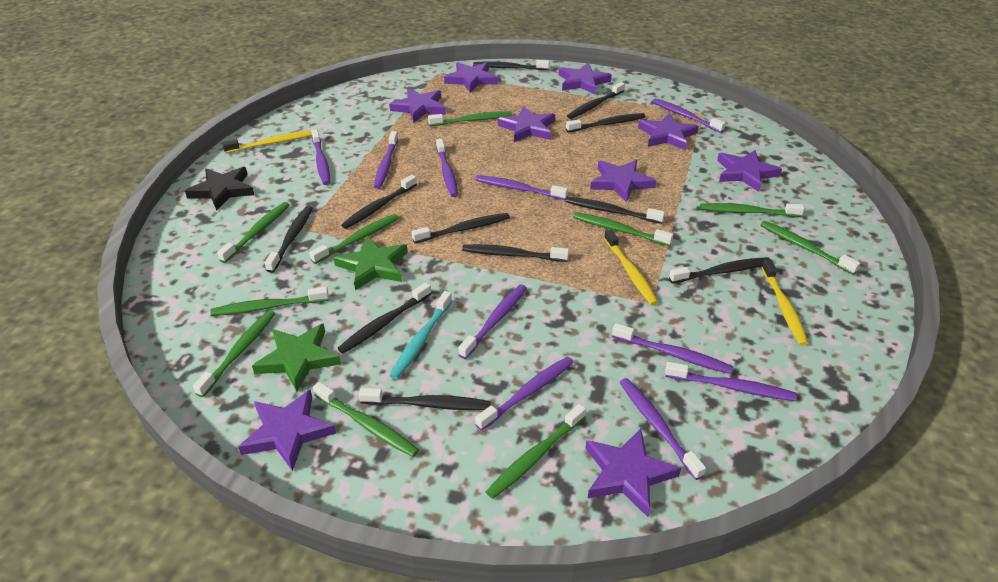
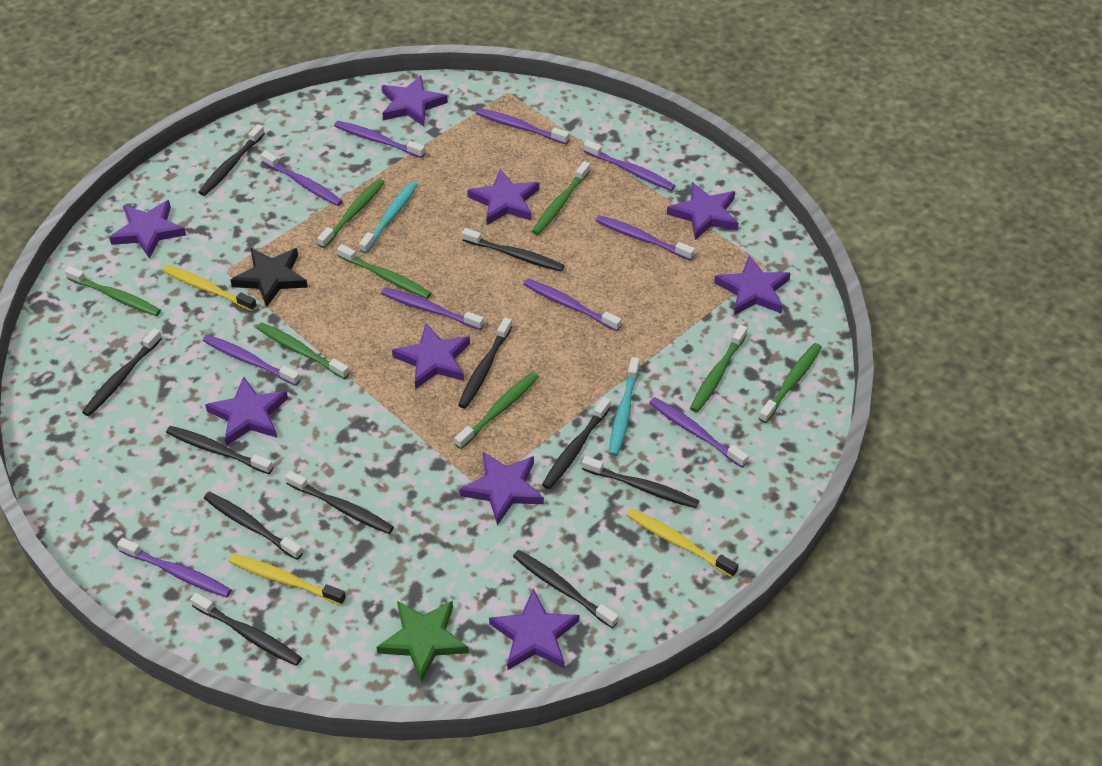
green star: 2 -> 1
green toothbrush: 10 -> 8
turquoise toothbrush: 1 -> 2

